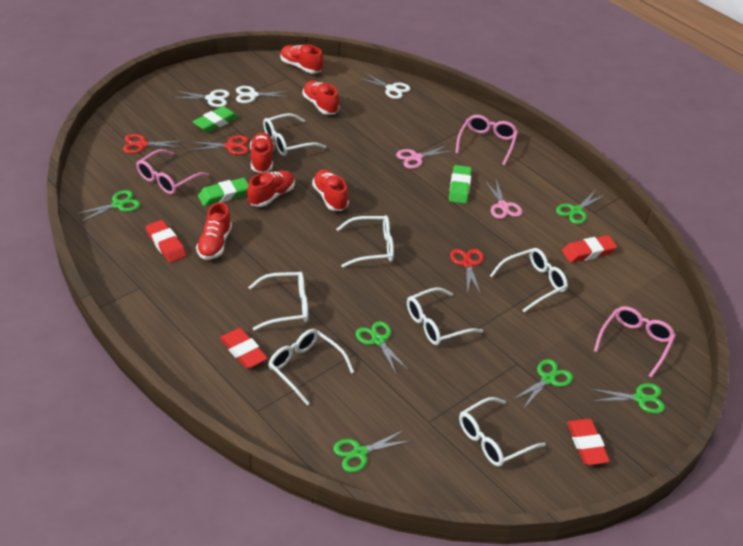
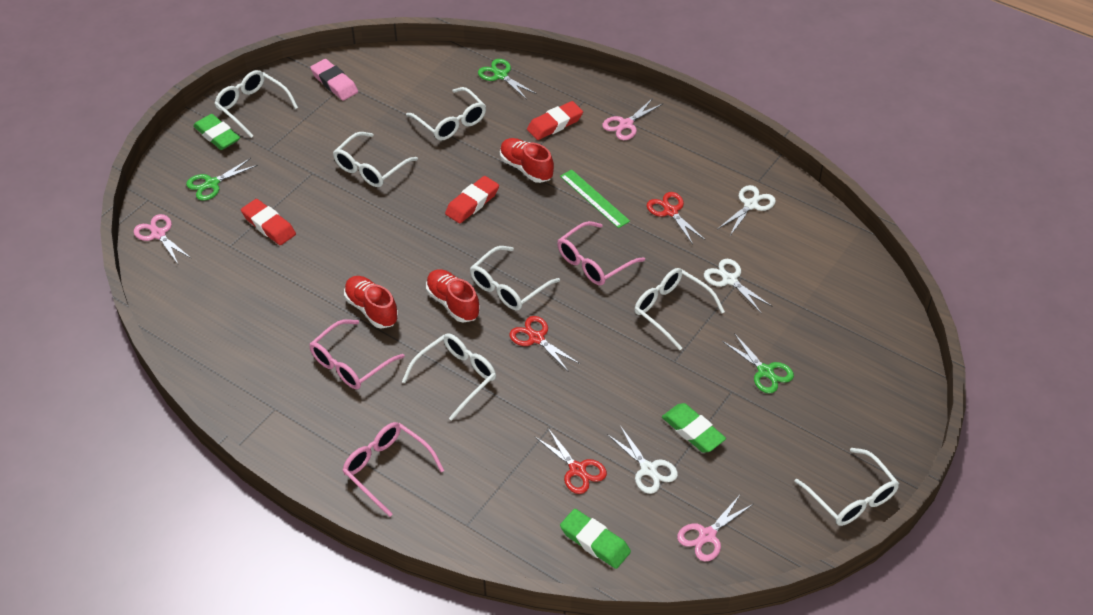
green ruler: 0 -> 1
green scissors: 6 -> 3
pink eraser: 0 -> 1
pink scissors: 2 -> 3
red eraser: 4 -> 3
red shoe: 6 -> 3

